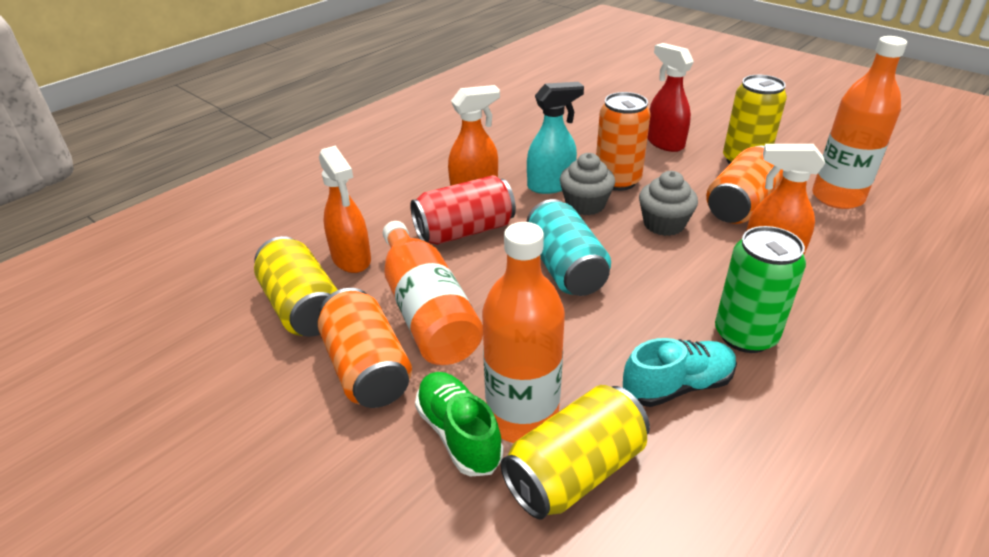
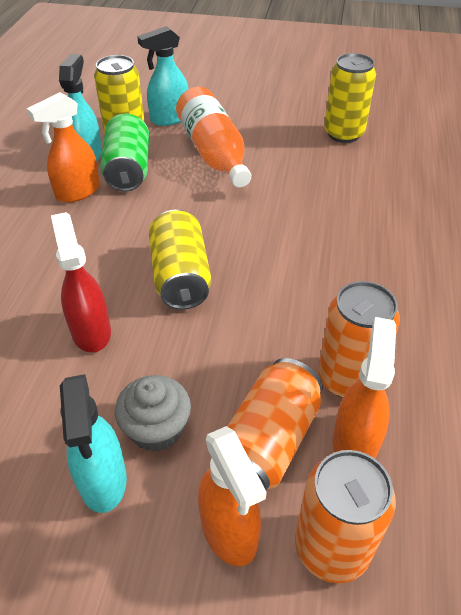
green shoe: 1 -> 0
grey cupcake: 2 -> 1
orange bottle: 3 -> 1
red can: 1 -> 0
turquoise can: 1 -> 0
turquoise shoe: 1 -> 0
turquoise spray bottle: 1 -> 3

